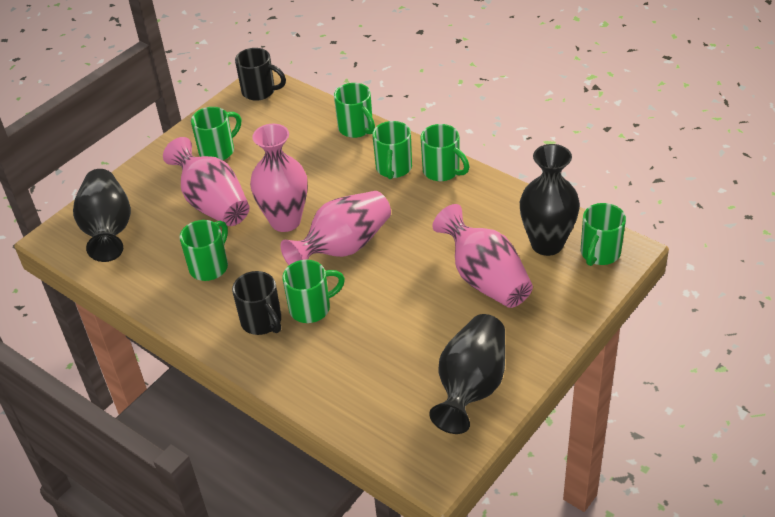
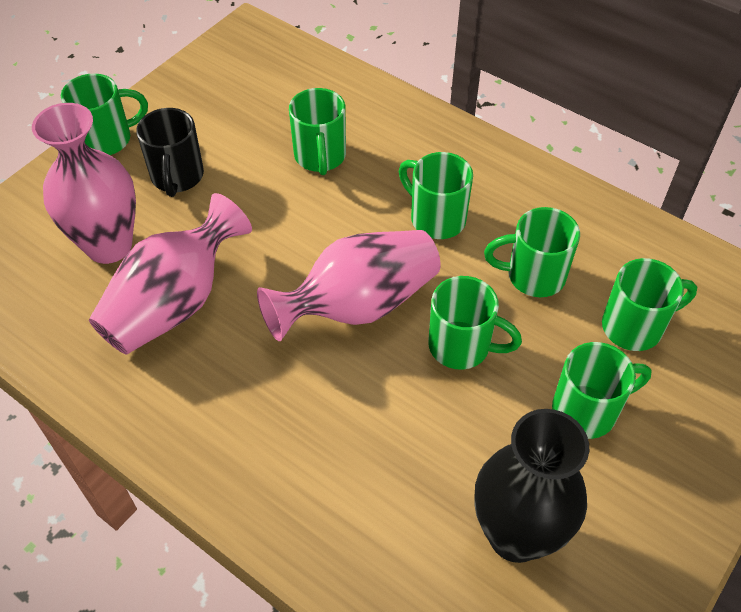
black mug: 2 -> 1
black vase: 3 -> 1
pink vase: 4 -> 3

